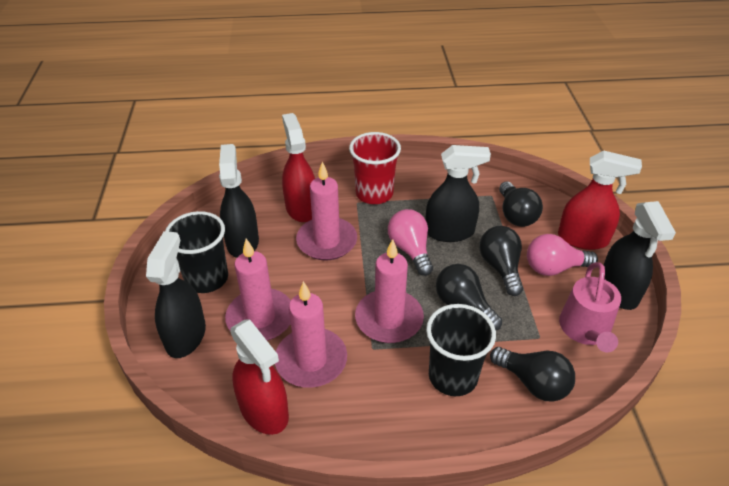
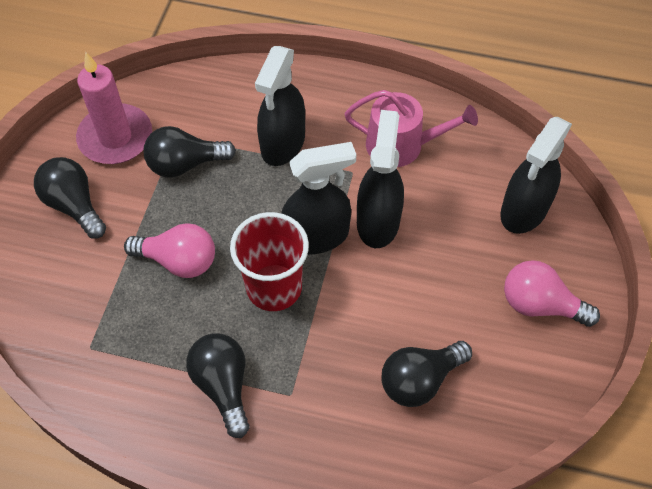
black cup: 2 -> 0
pink candle: 4 -> 1
red spray bottle: 3 -> 0

